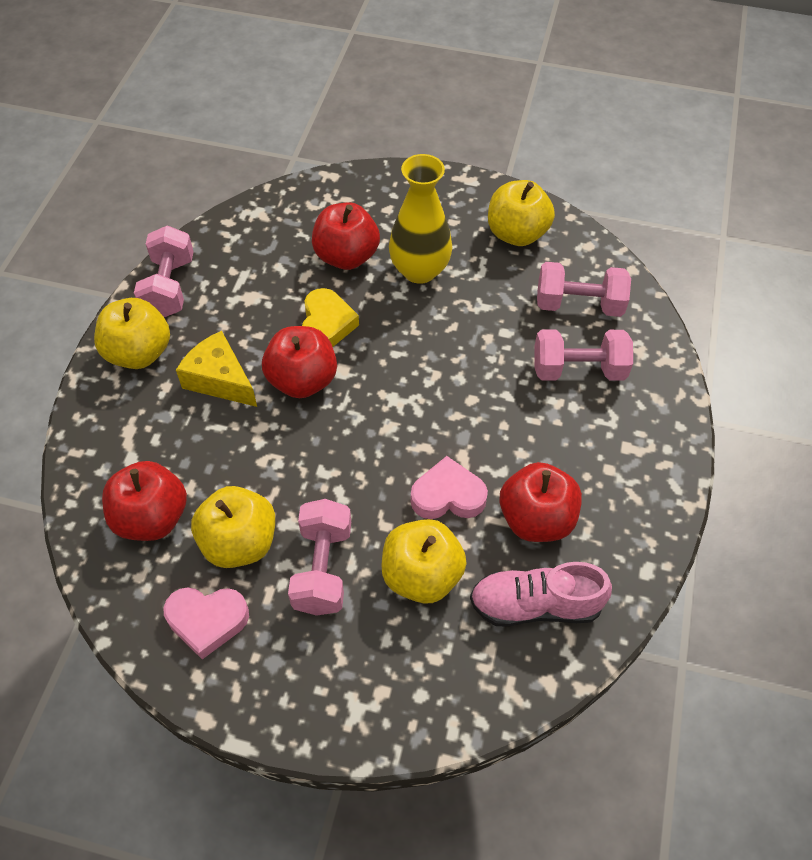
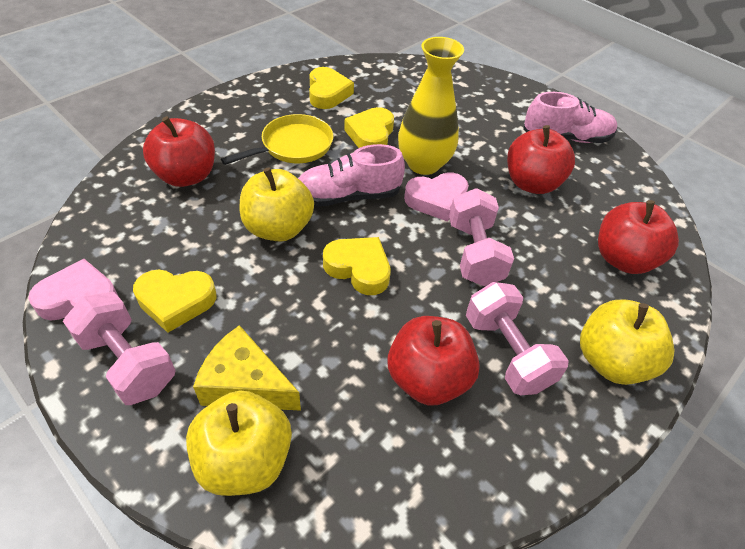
pink dumbbell: 4 -> 3
pink shoe: 1 -> 2
yellow apple: 4 -> 3
yellow heart: 1 -> 4
yellow pan: 0 -> 1

